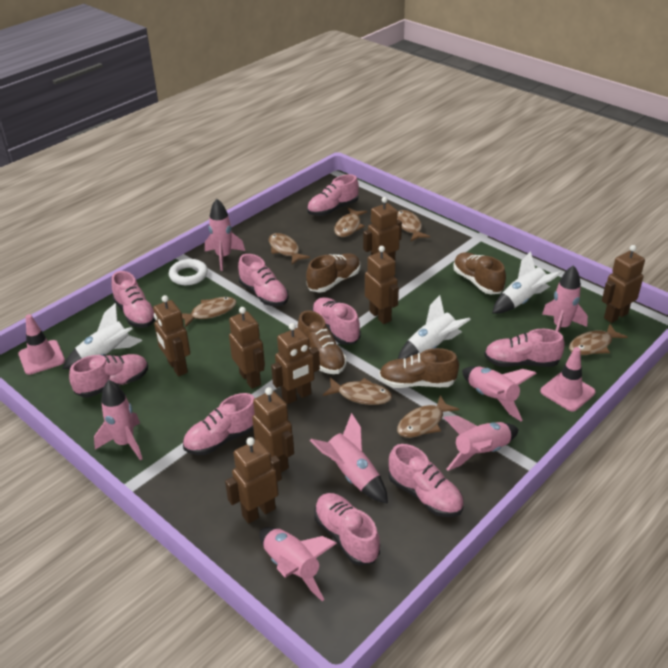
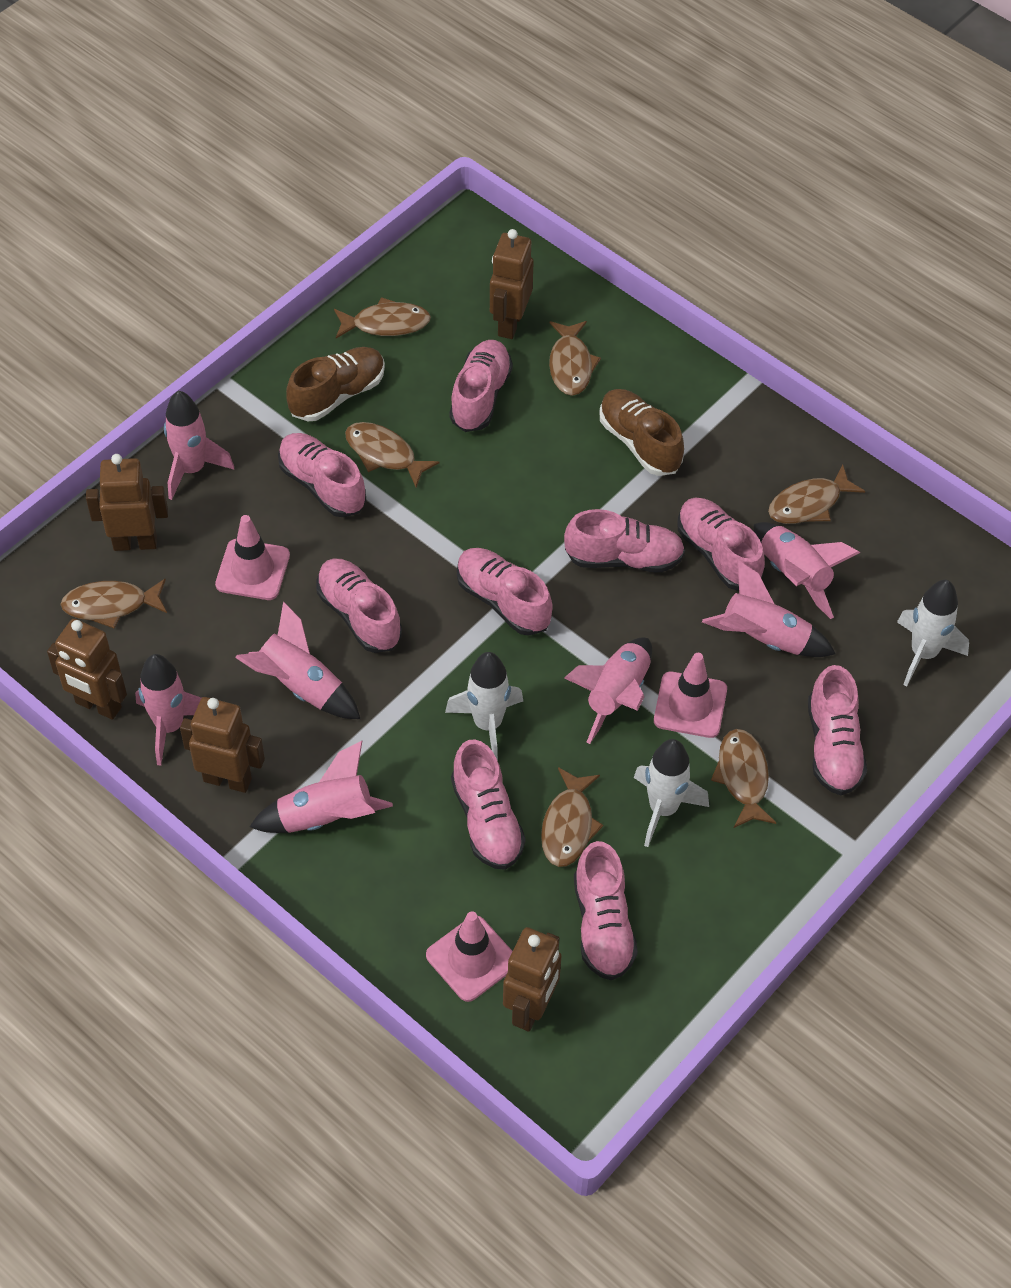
brown robot: 8 -> 5
brown shoe: 4 -> 2
pink traffic cone: 2 -> 3
white ring: 1 -> 0

